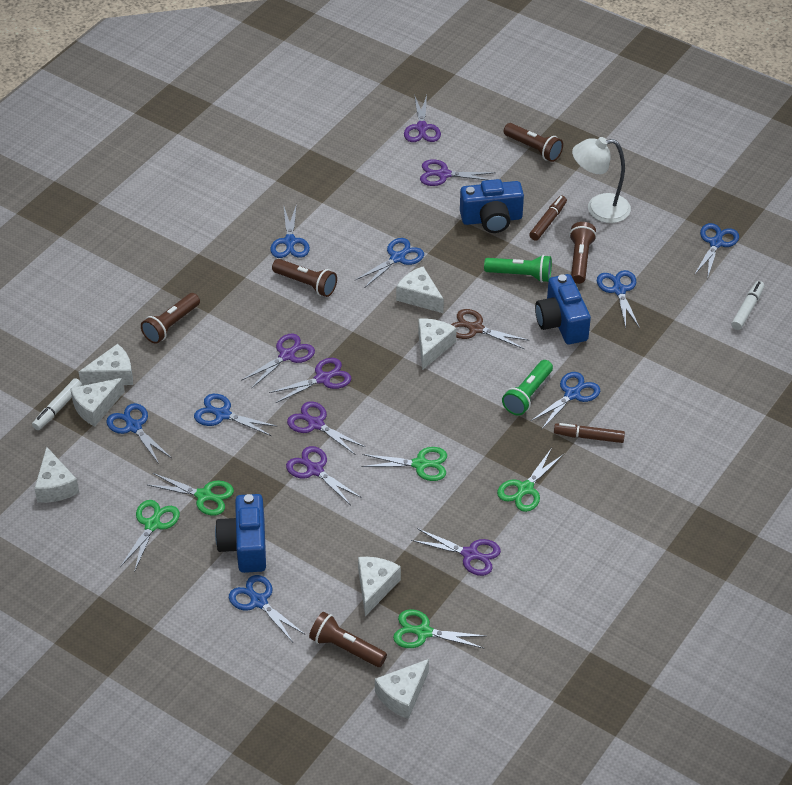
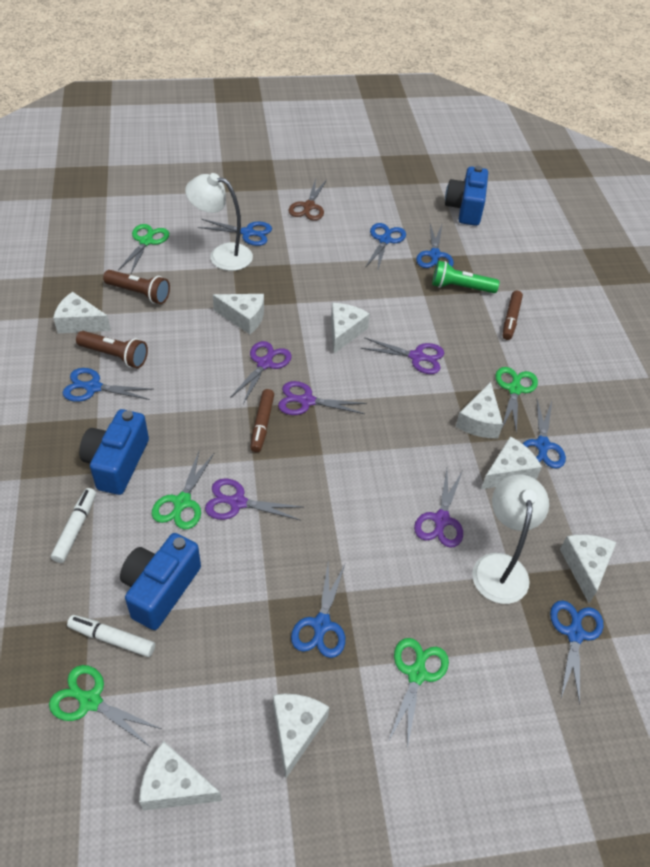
blue scissors: 8 -> 7
brown flashlight: 5 -> 2
green flashlight: 2 -> 1
purple scissors: 7 -> 5
white cheese: 7 -> 8
white lamp: 1 -> 2

